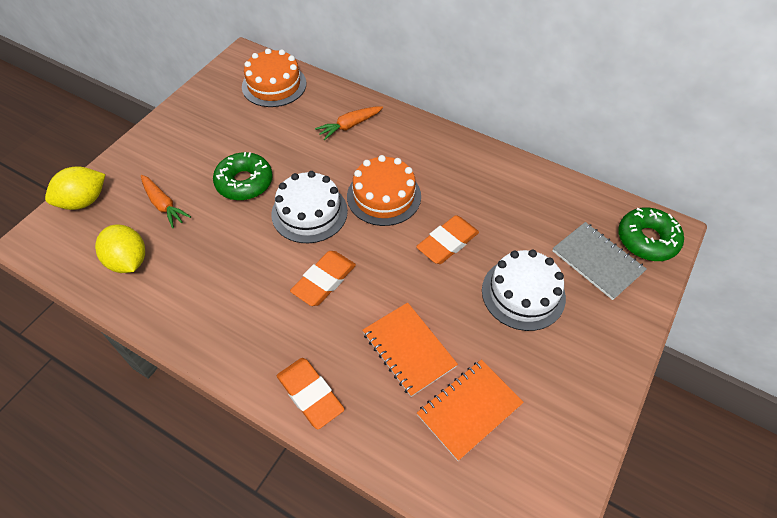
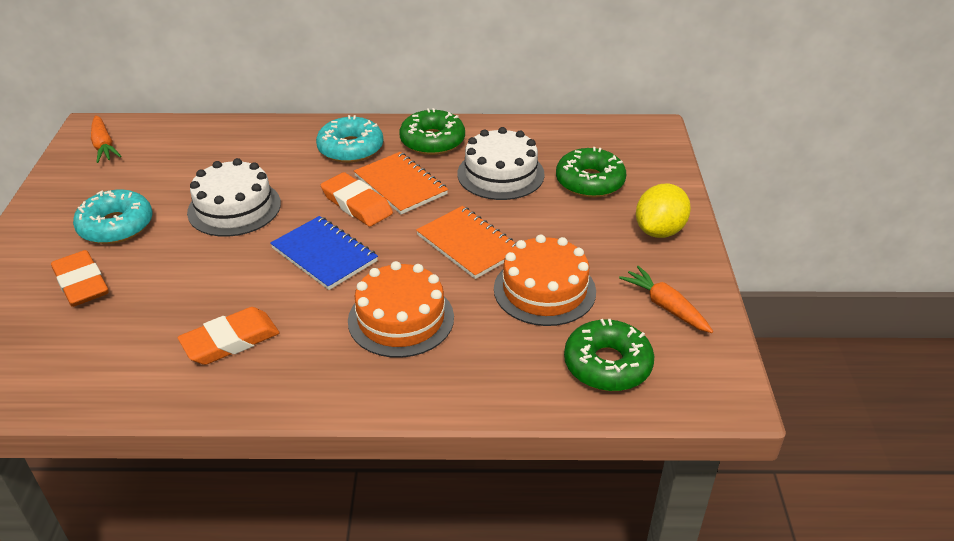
blue notebook: 0 -> 1
green donut: 2 -> 3
grey notebook: 1 -> 0
turquoise donut: 0 -> 2
yellow lemon: 2 -> 1

